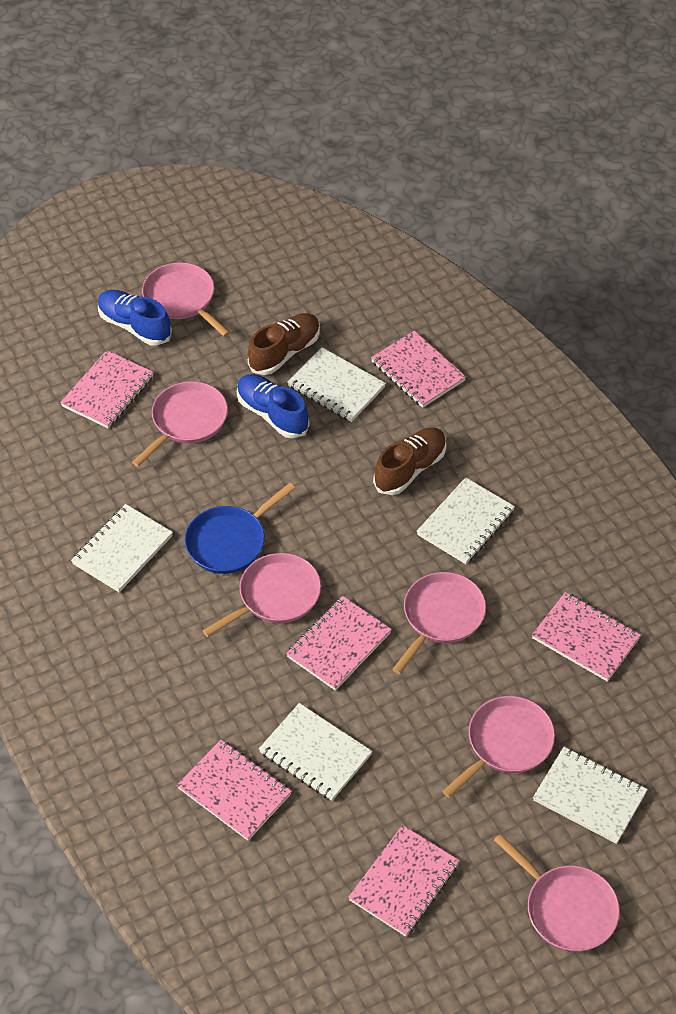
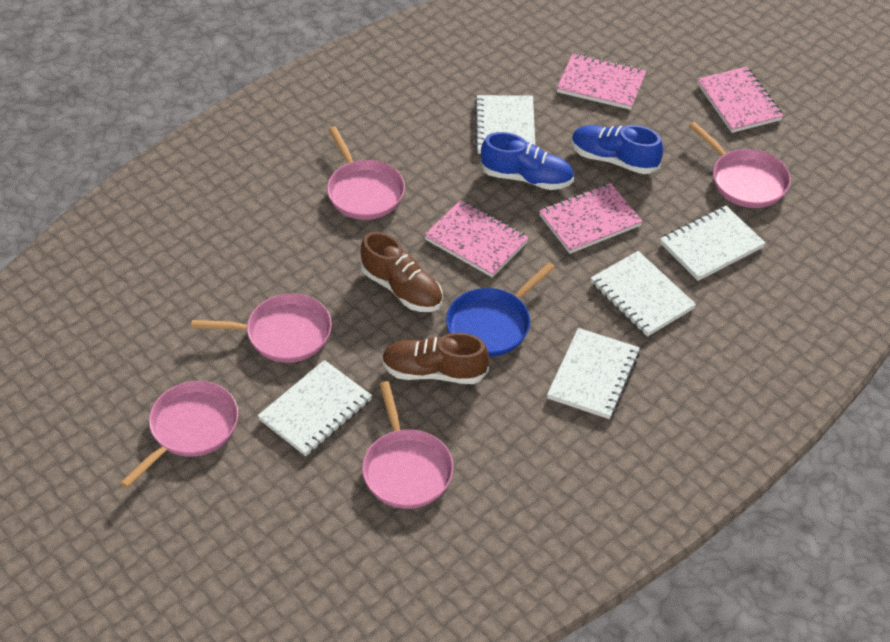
pink notebook: 6 -> 4
pink pan: 6 -> 5

